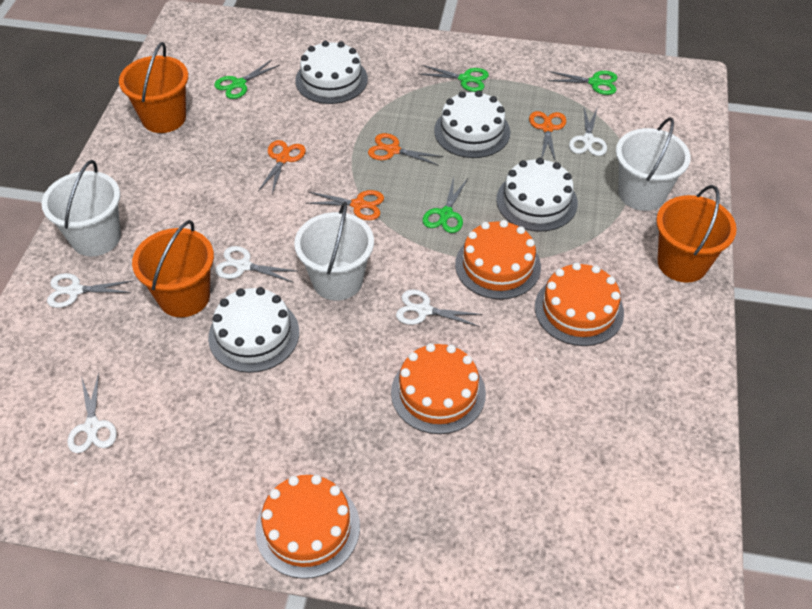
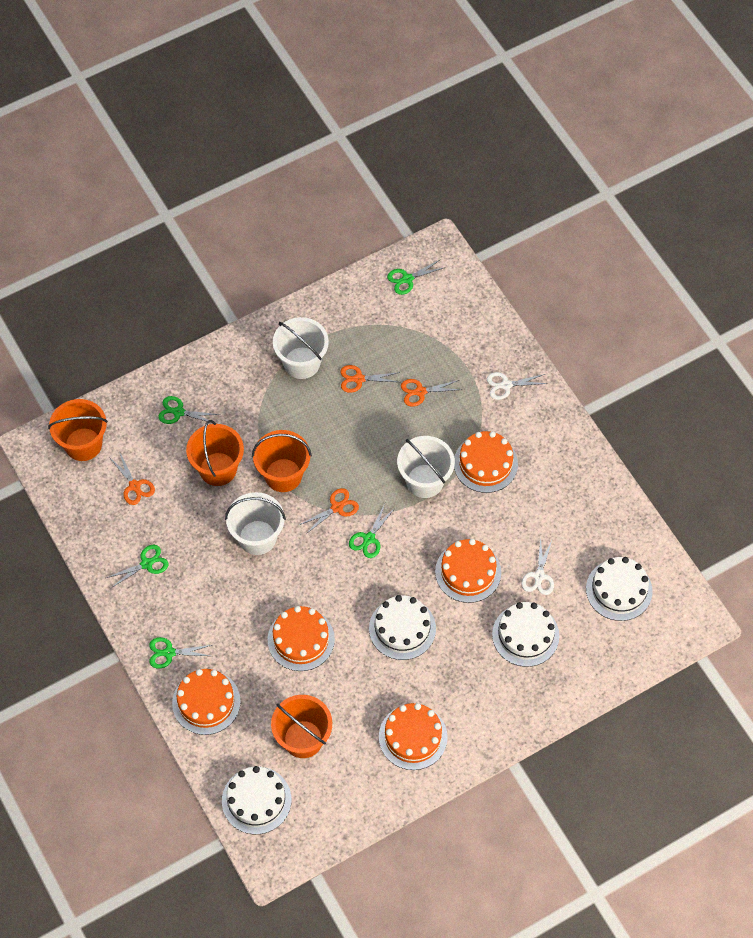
green scissors: 4 -> 5
orange bucket: 3 -> 4
orange cake: 4 -> 5
white scissors: 5 -> 2

